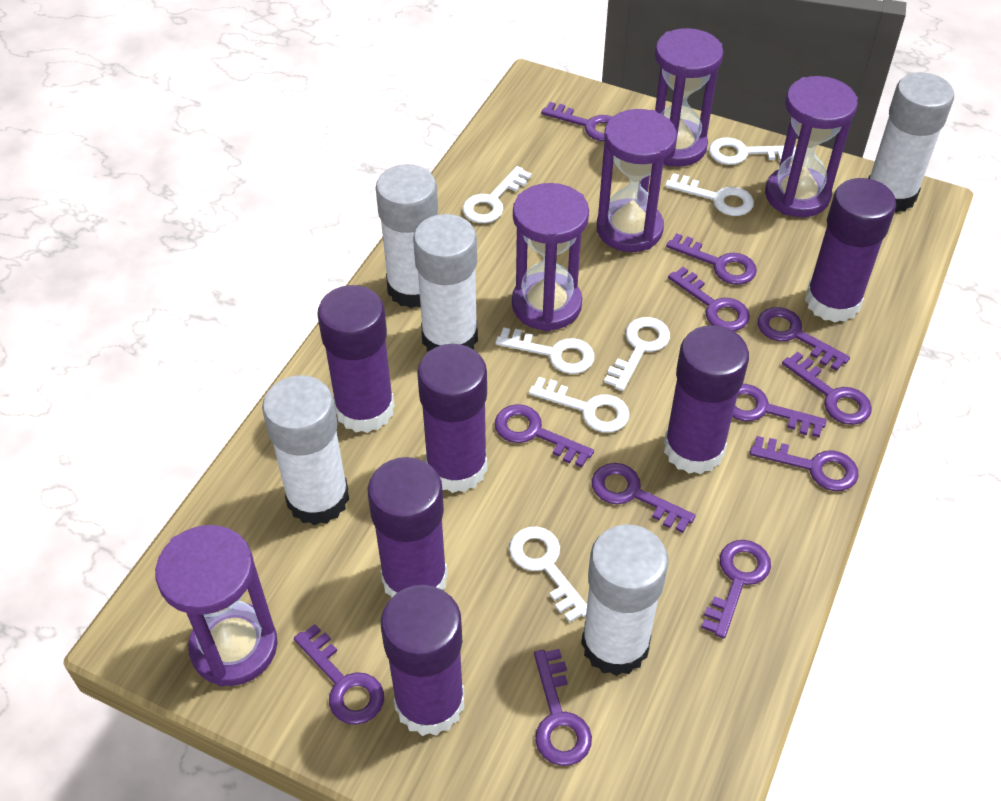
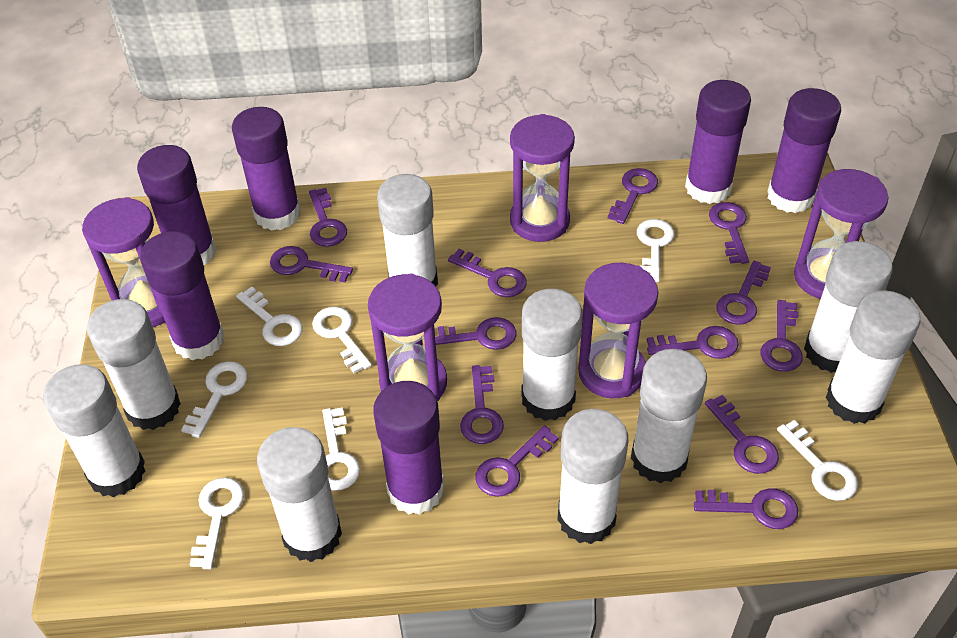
purple key: 12 -> 13
white glue stick: 5 -> 9

